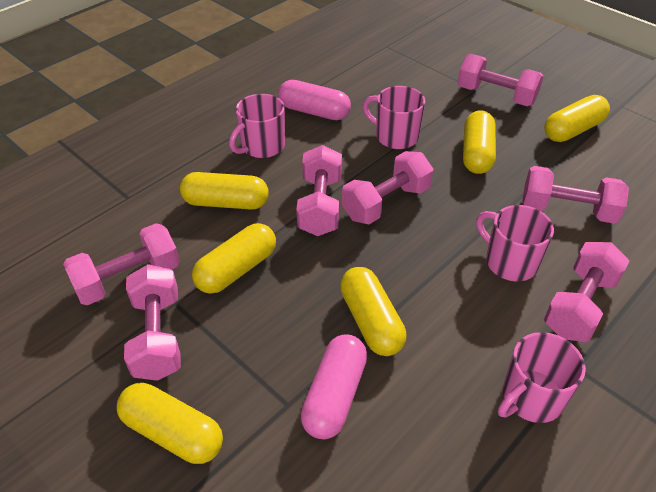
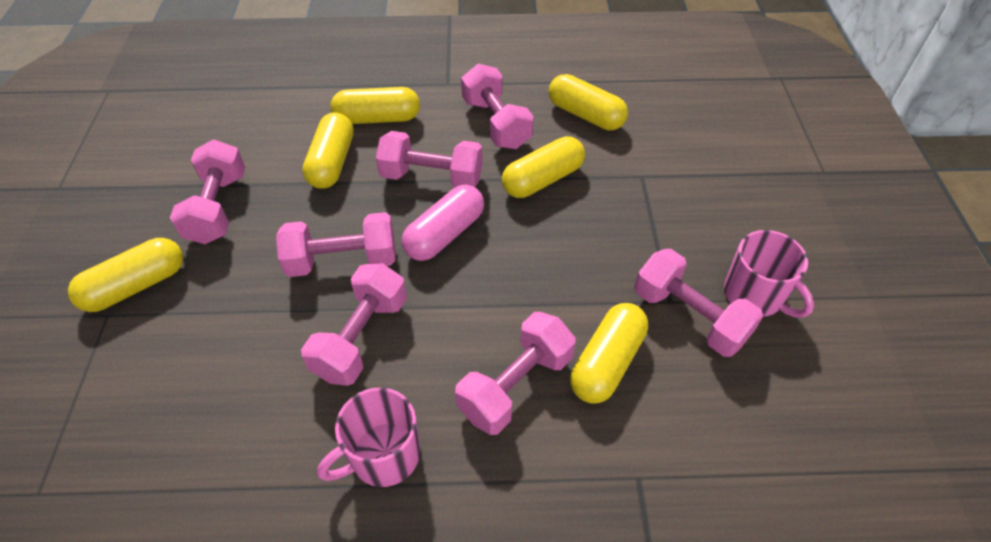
pink capsule: 2 -> 1
pink mug: 4 -> 2

